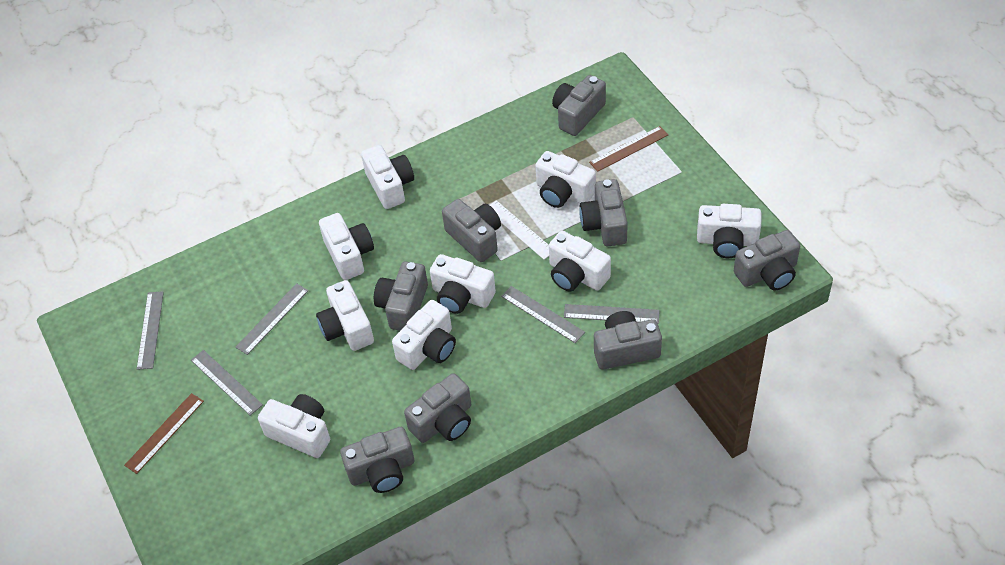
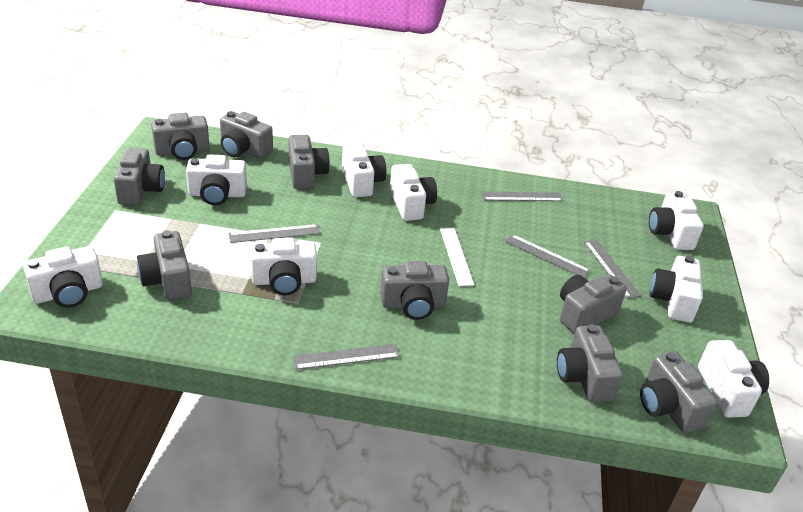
brown ruler: 2 -> 0
grey camera: 8 -> 9
white camera: 9 -> 8

